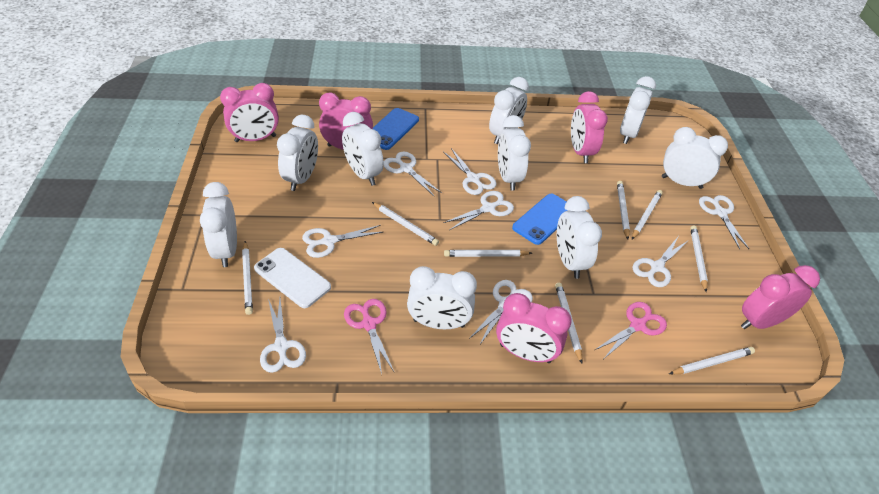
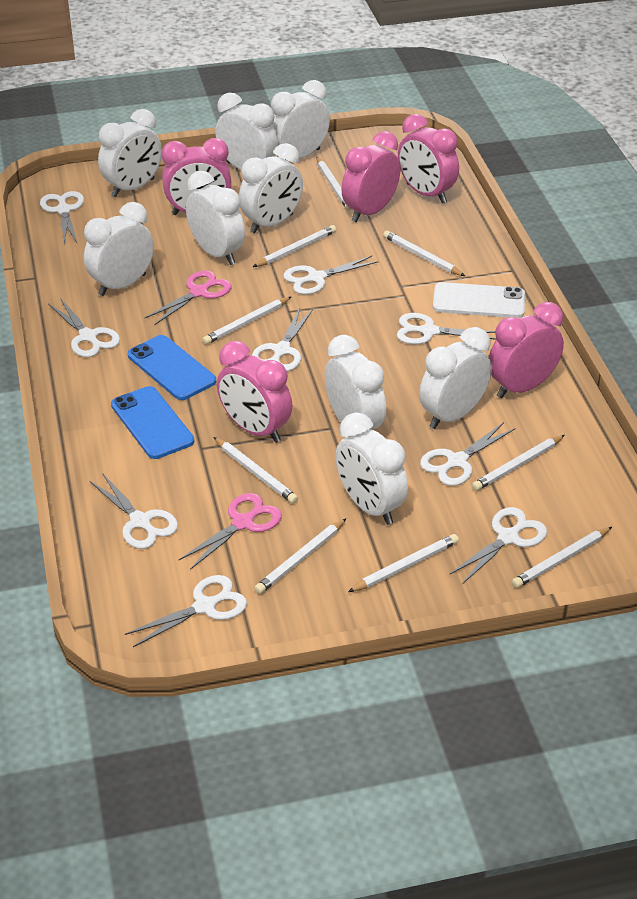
white pencil: 8 -> 9
white scissors: 8 -> 9

